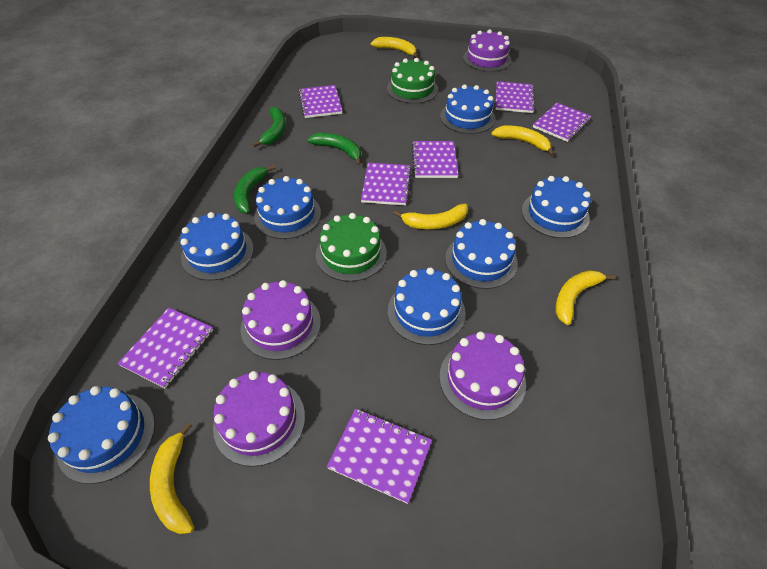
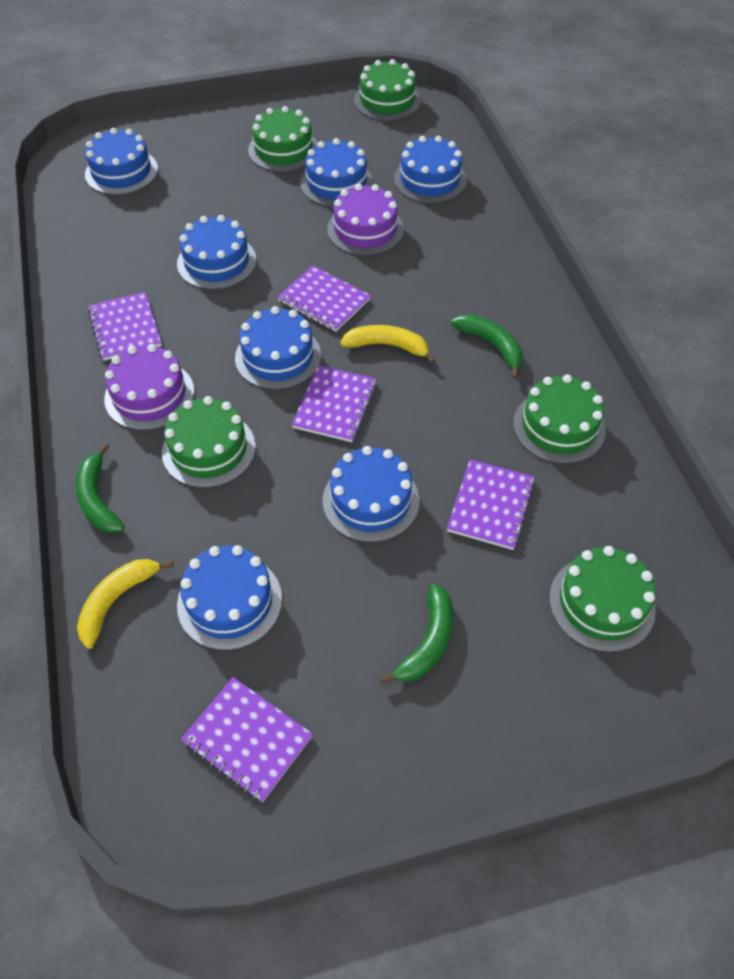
green cake: 2 -> 5
purple cake: 4 -> 2
purple notebook: 7 -> 5
yellow banana: 5 -> 2

